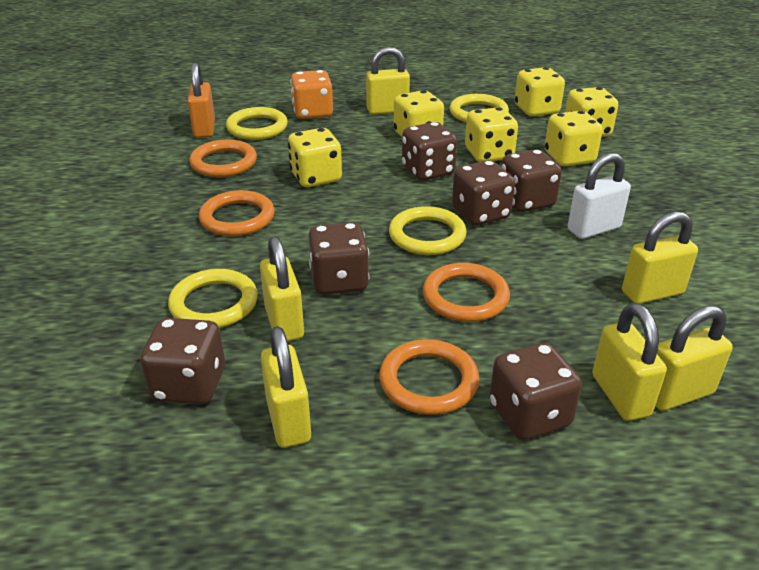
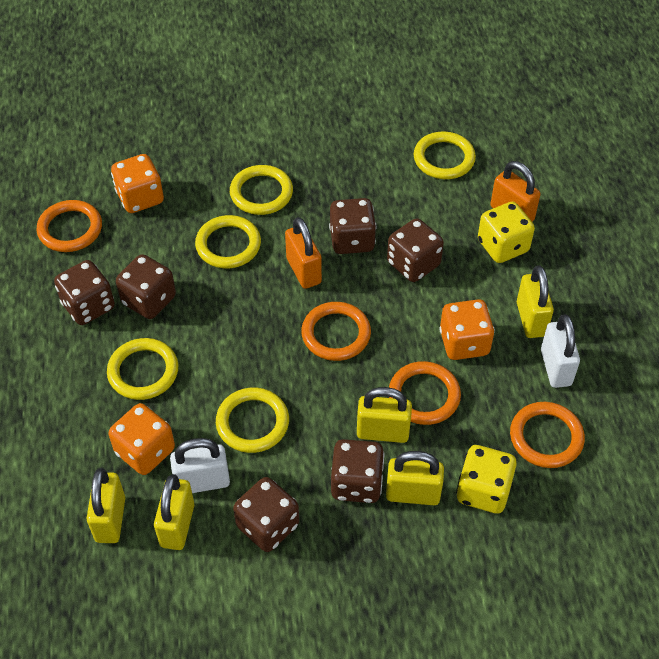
orange dice: 1 -> 3
orange padlock: 1 -> 2
white padlock: 1 -> 2
yellow dice: 6 -> 2
yellow padlock: 6 -> 5
yellow ring: 4 -> 5

